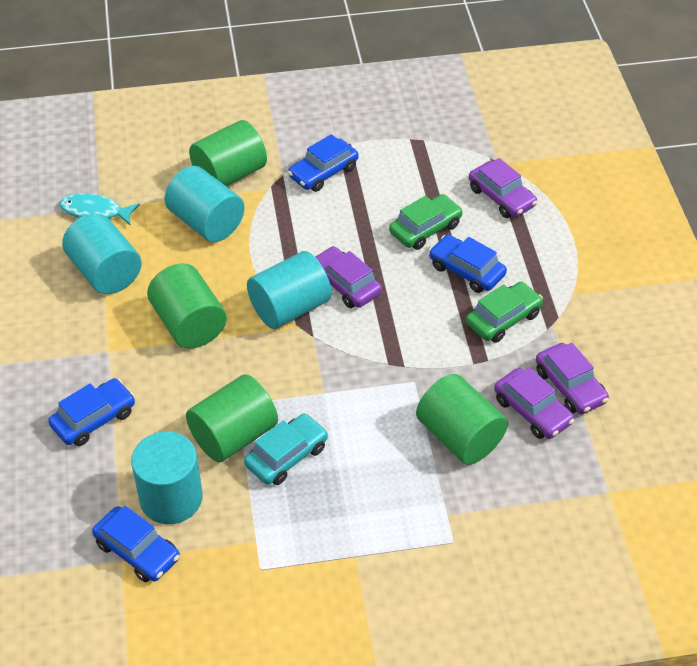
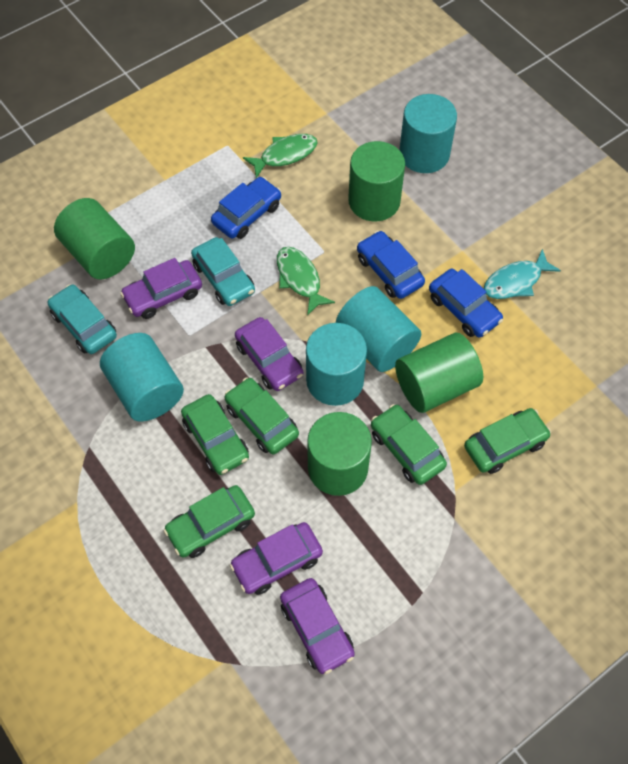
blue car: 4 -> 3
green car: 2 -> 5
green fish: 0 -> 2
turquoise car: 1 -> 2

